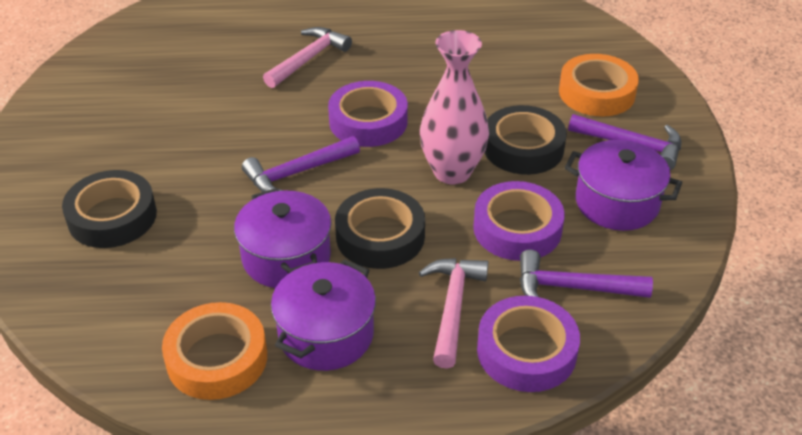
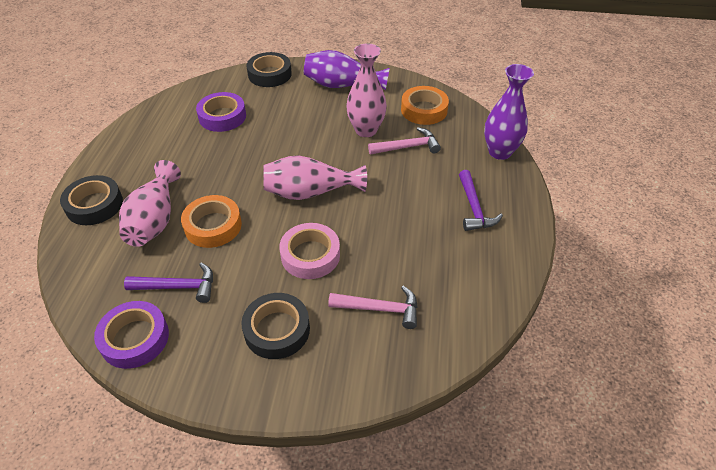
pink tape: 0 -> 1
pink vase: 1 -> 3
purple hammer: 3 -> 2
purple pot: 3 -> 0
purple tape: 3 -> 2
purple vase: 0 -> 2

